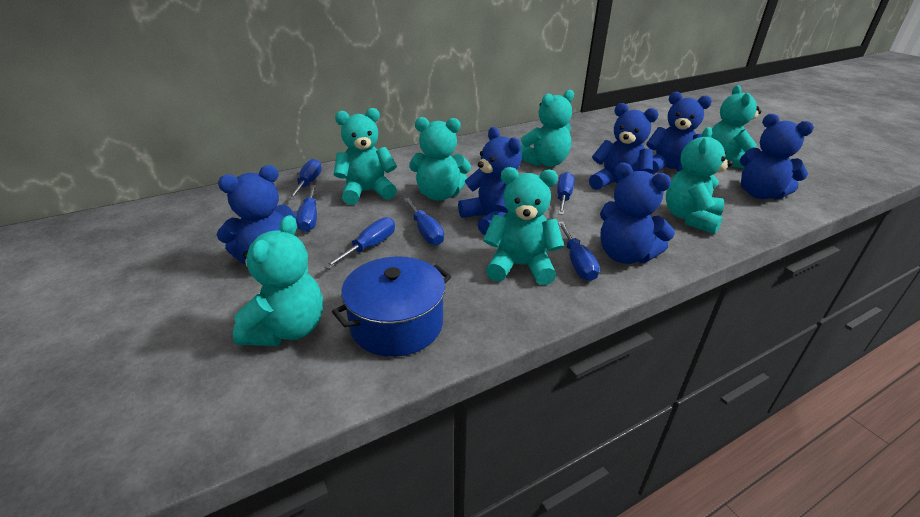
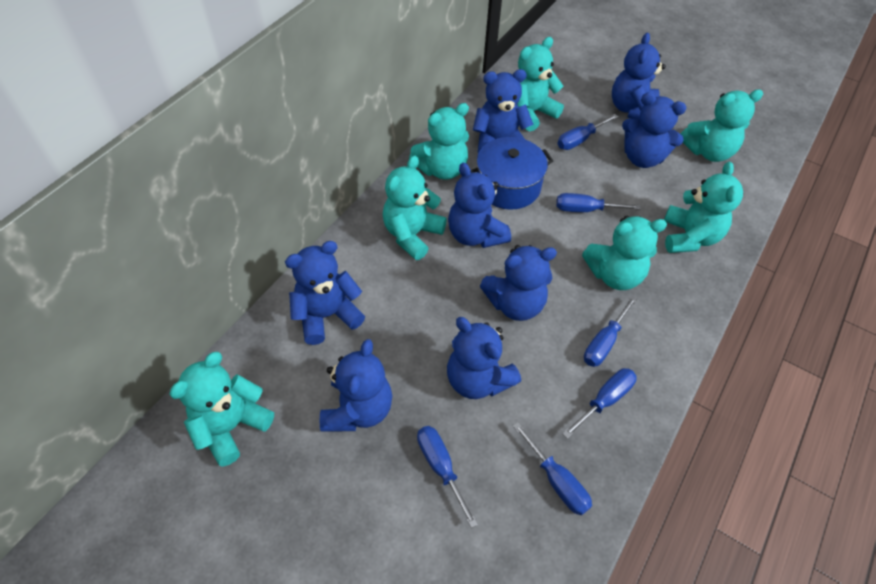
blue teddy bear: 6 -> 8

